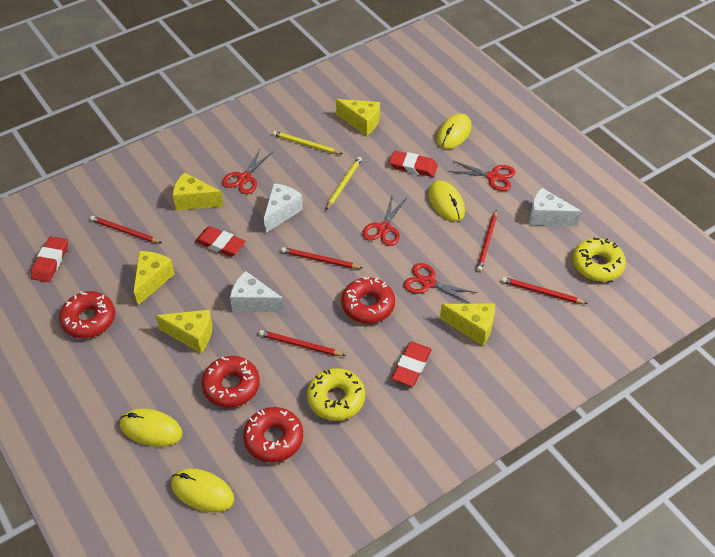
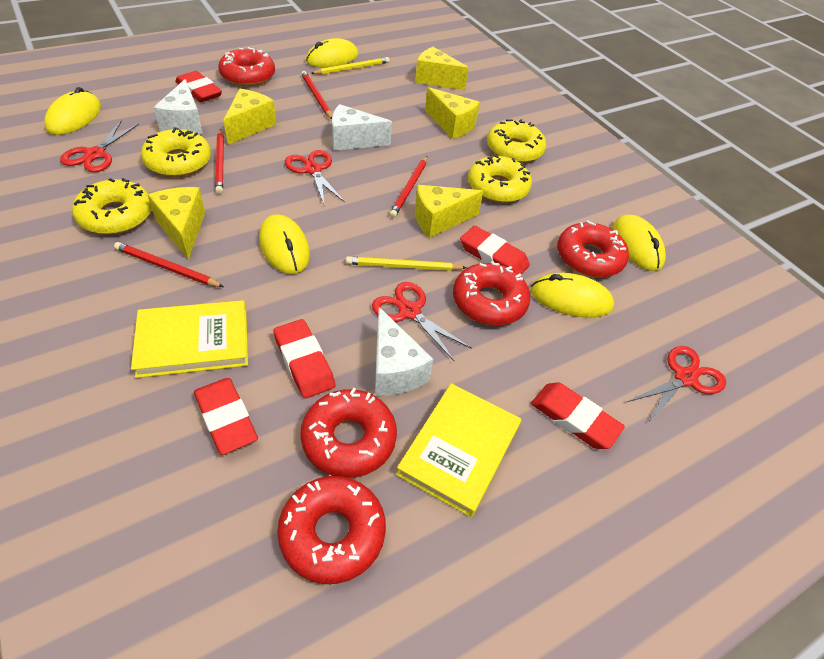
red donut: 4 -> 5
red eraser: 4 -> 5
red pencil: 5 -> 4
yellow book: 0 -> 2
yellow donut: 2 -> 4
yellow mouse: 4 -> 5

